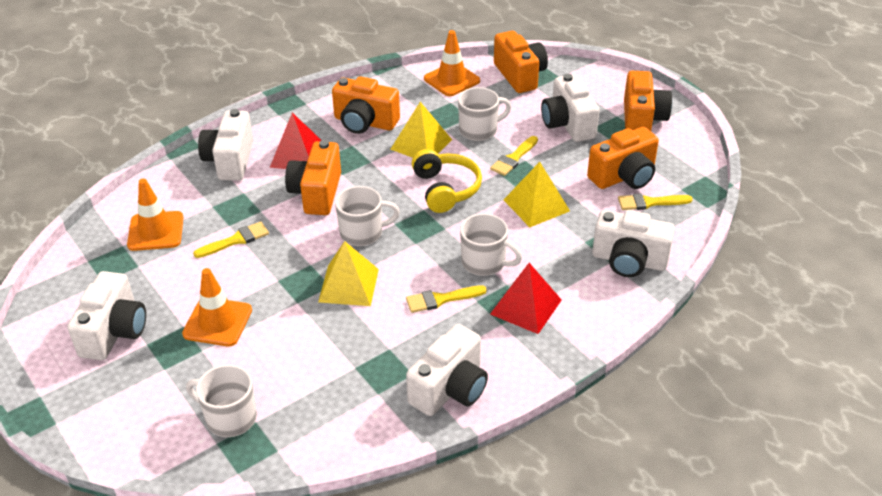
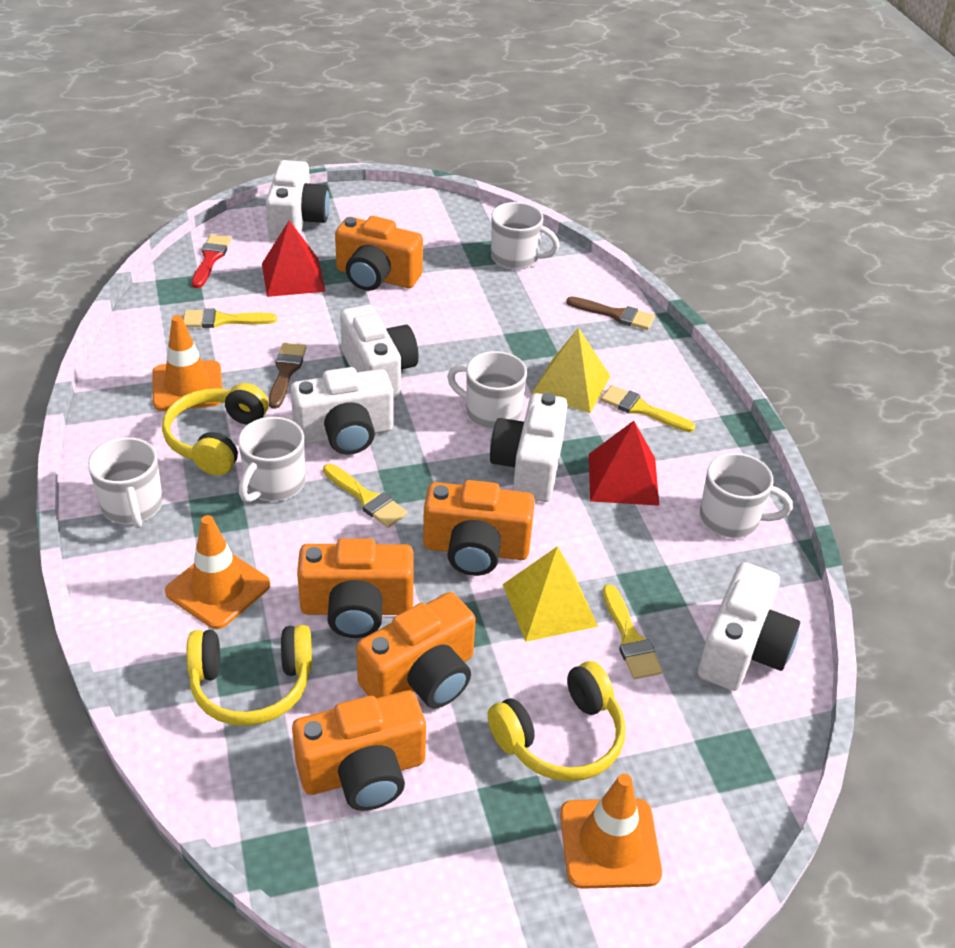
brown brush: 0 -> 2
red brush: 0 -> 1
white mug: 4 -> 5
yellow headphones: 1 -> 3
yellow pyramid: 3 -> 2

